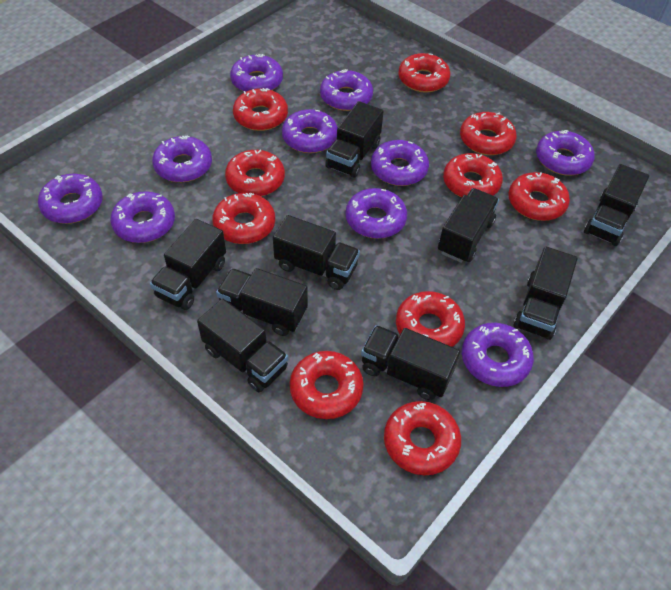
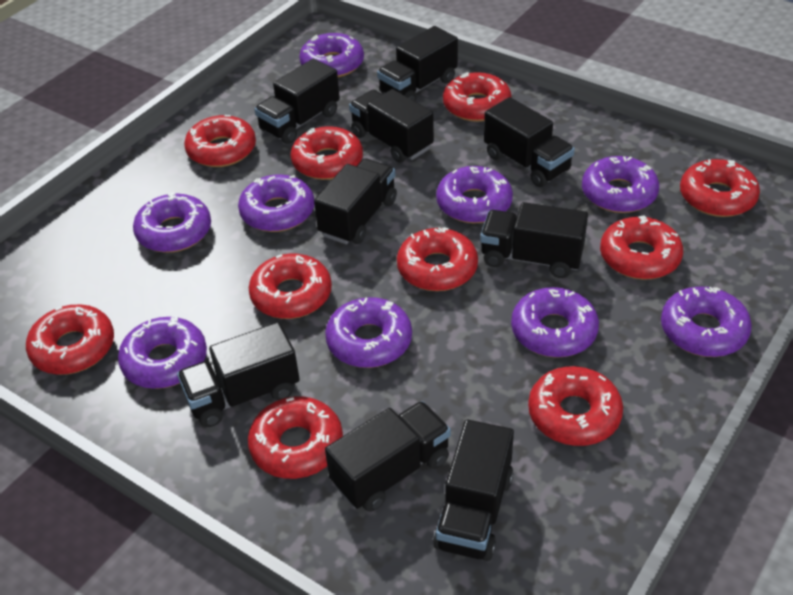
purple donut: 10 -> 9

